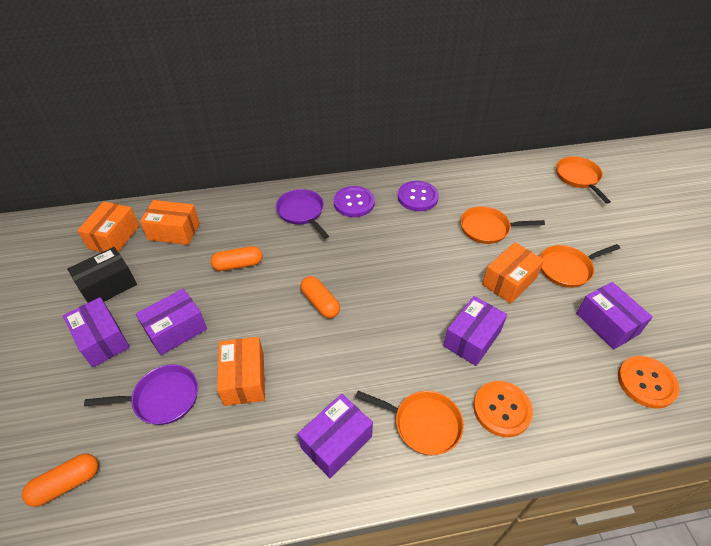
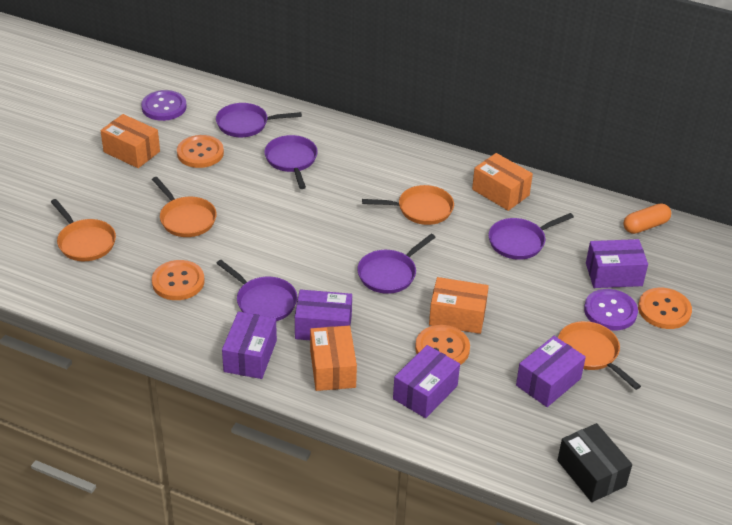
orange button: 2 -> 4
orange capsule: 3 -> 1
purple pan: 2 -> 5

